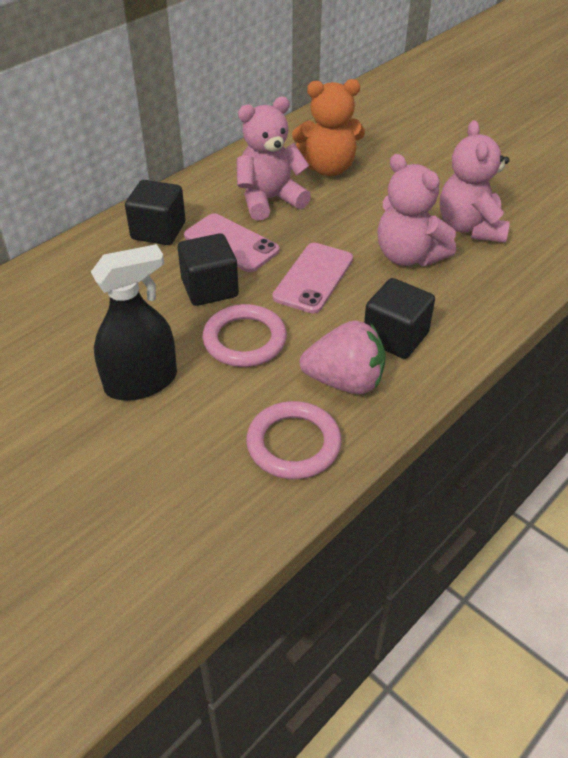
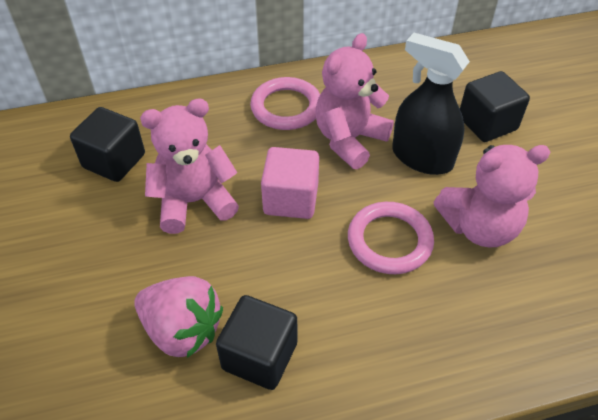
orange teddy bear: 1 -> 0
pink cube: 0 -> 1
pink phone: 2 -> 0

